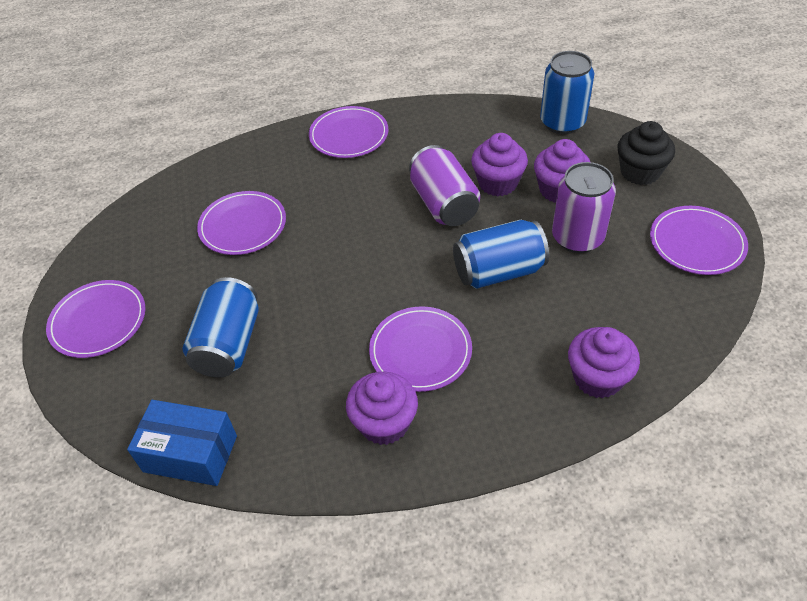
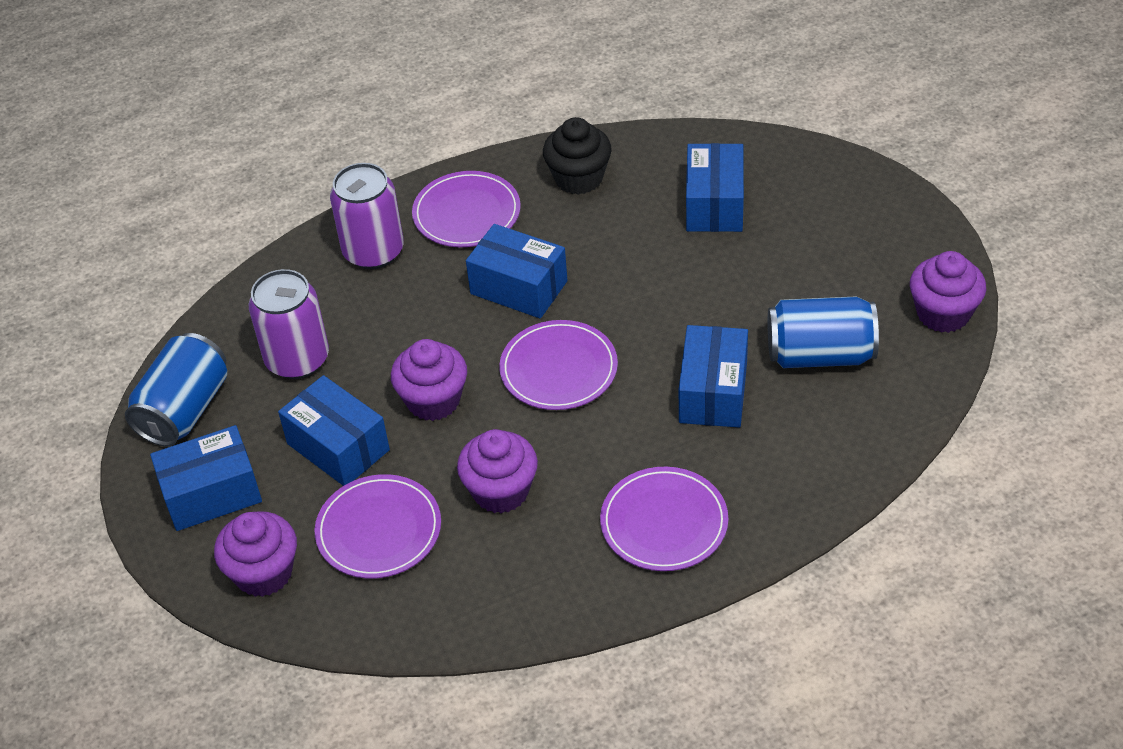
blue box: 1 -> 5
blue can: 3 -> 2
purple plate: 5 -> 4

